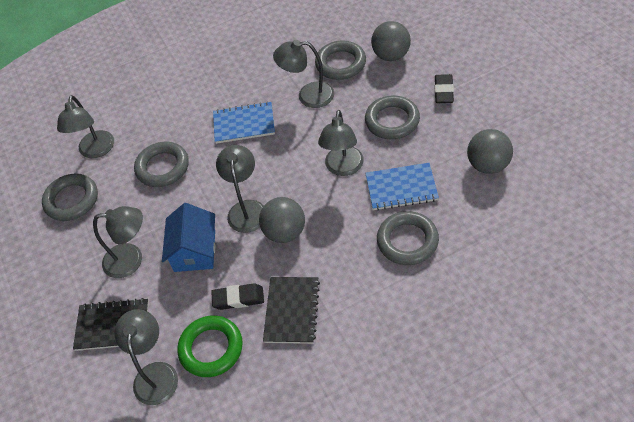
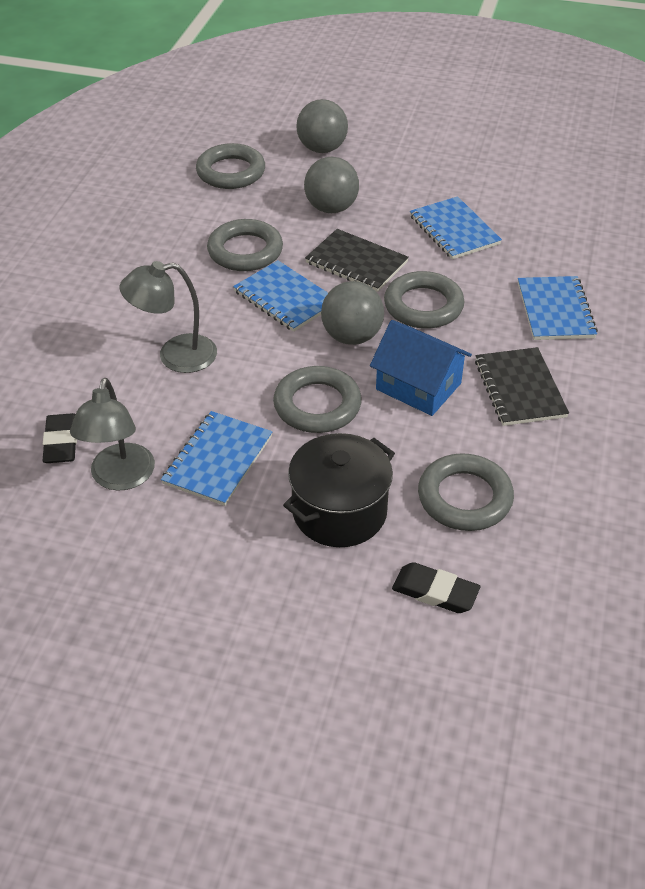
black pot: 0 -> 1
blue notebook: 2 -> 4
green ring: 1 -> 0
grey lamp: 6 -> 2

